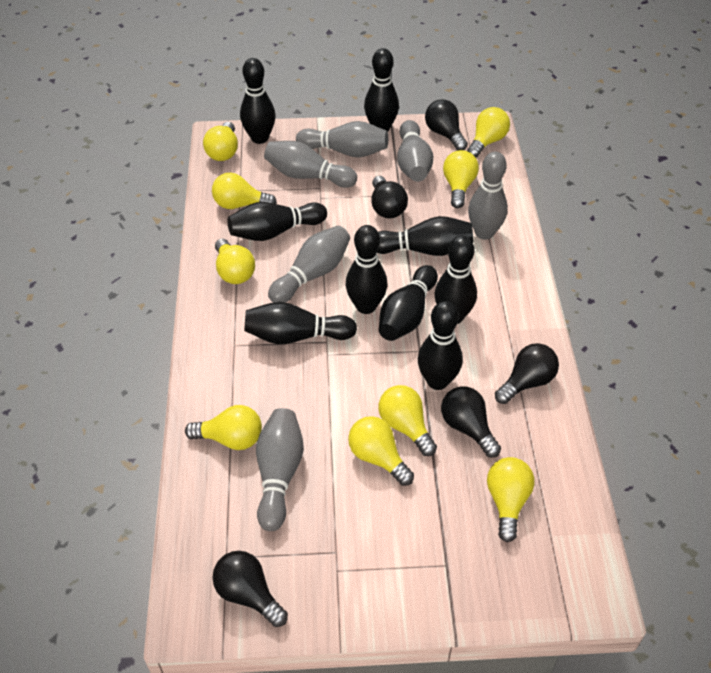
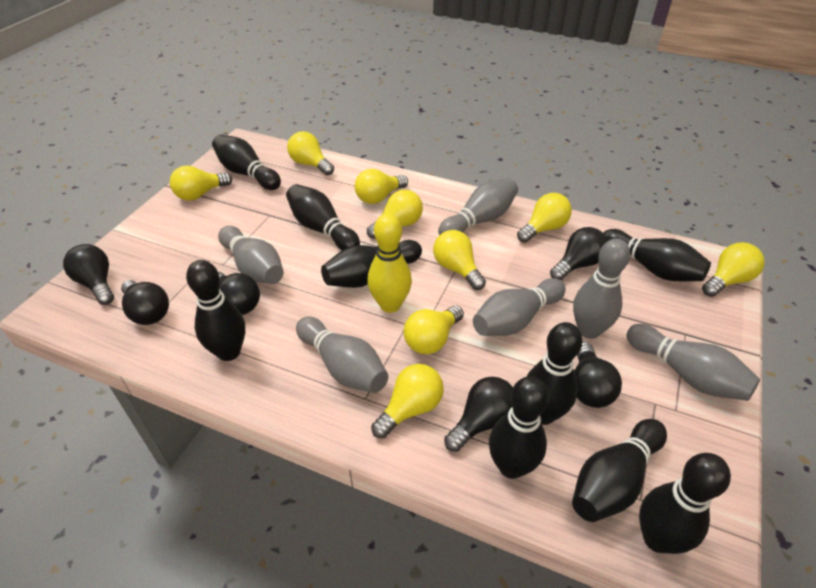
black light bulb: 5 -> 6
yellow bowling pin: 0 -> 1

